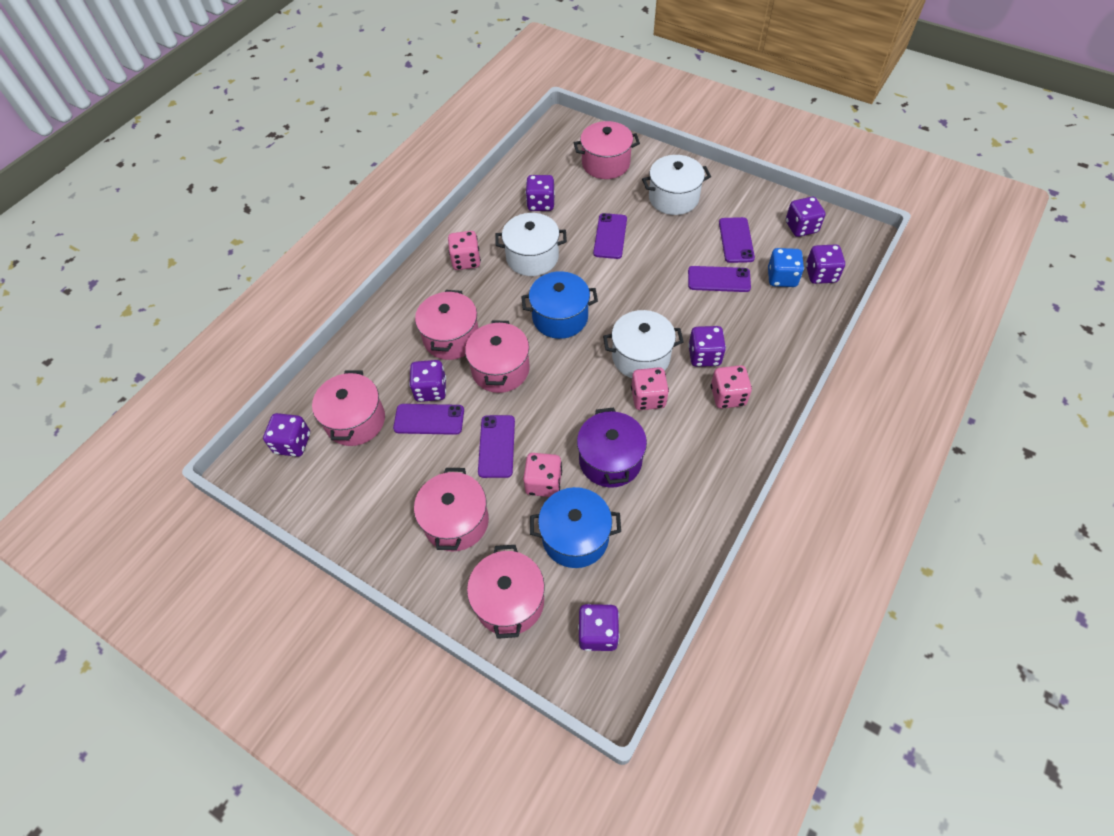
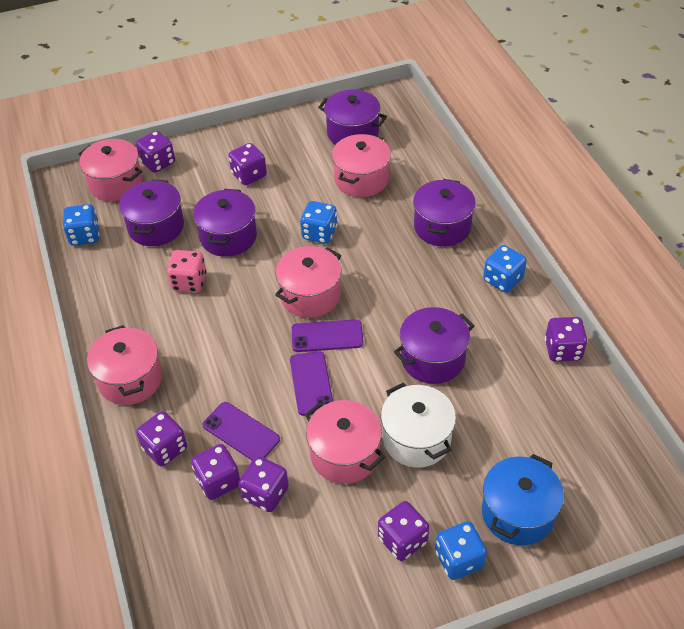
blue dice: 1 -> 4
blue pot: 2 -> 1
pink dice: 4 -> 1
pink pot: 6 -> 5
purple phone: 5 -> 3
purple pot: 1 -> 5
white pot: 3 -> 1

